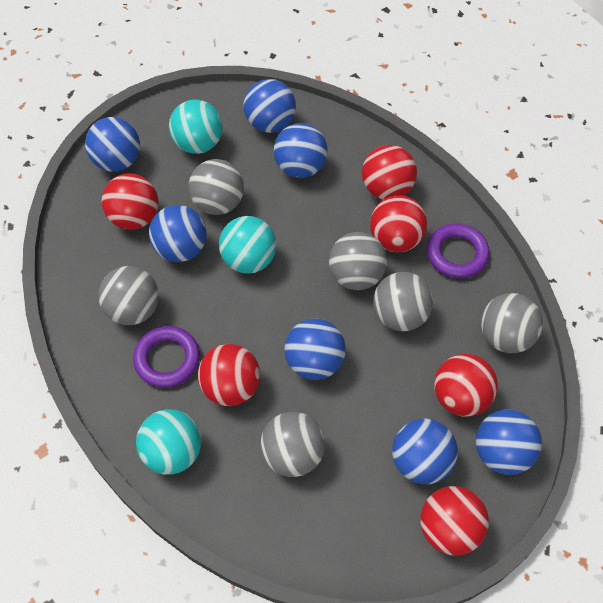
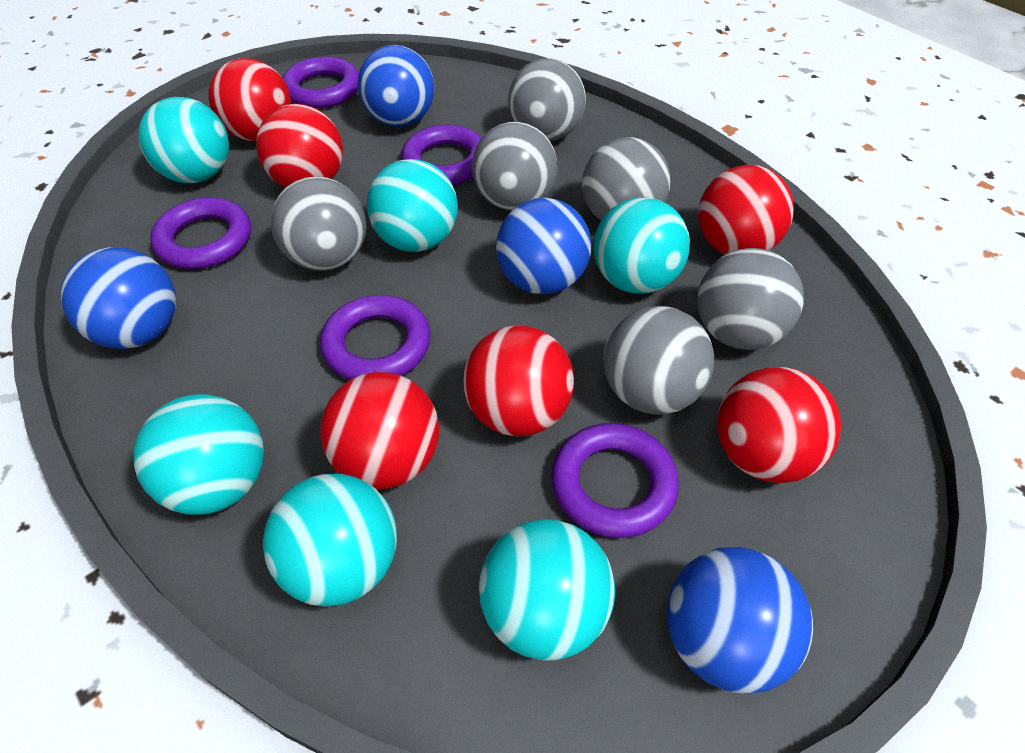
blue ball: 7 -> 4
purple ring: 2 -> 5
turquoise ball: 3 -> 6

